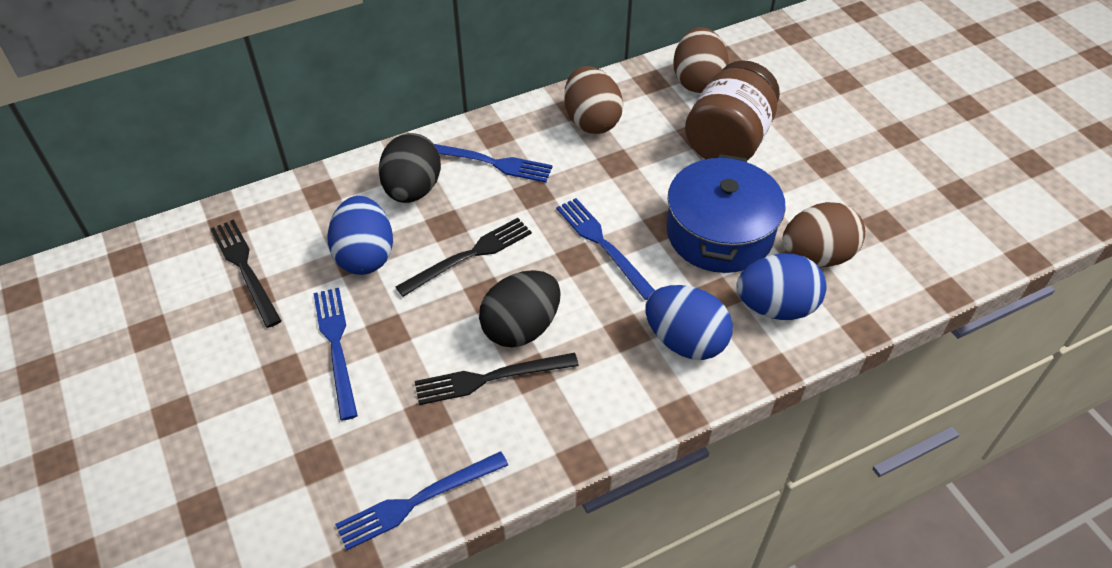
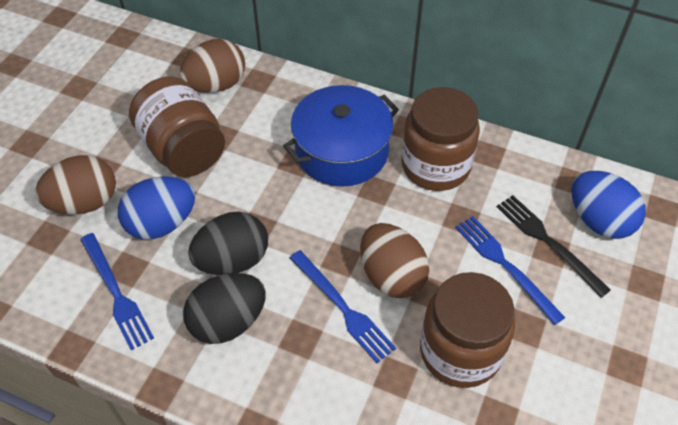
black fork: 3 -> 1
blue egg: 3 -> 2
blue fork: 4 -> 3
brown jar: 1 -> 3

